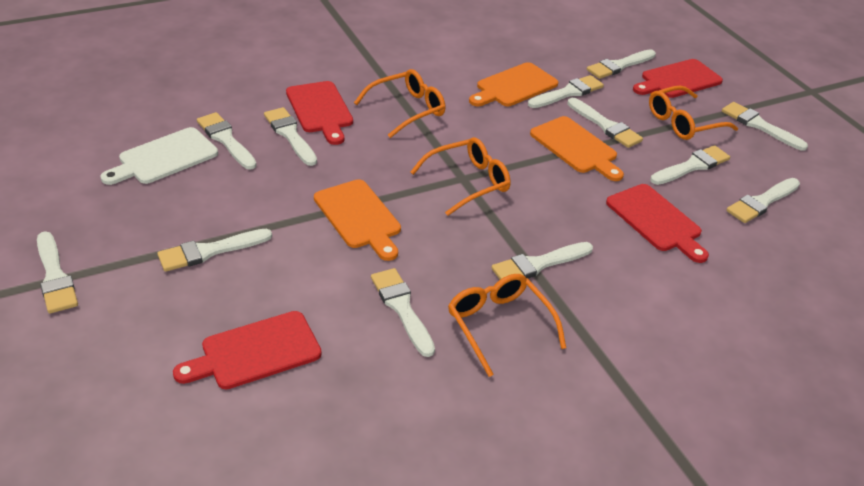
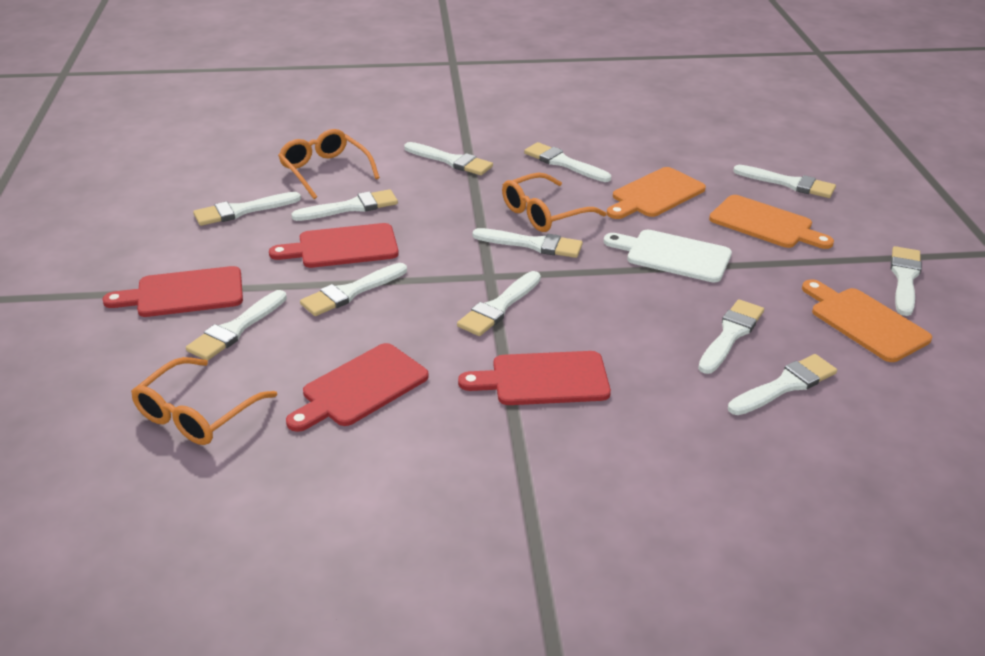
orange glasses: 4 -> 3

